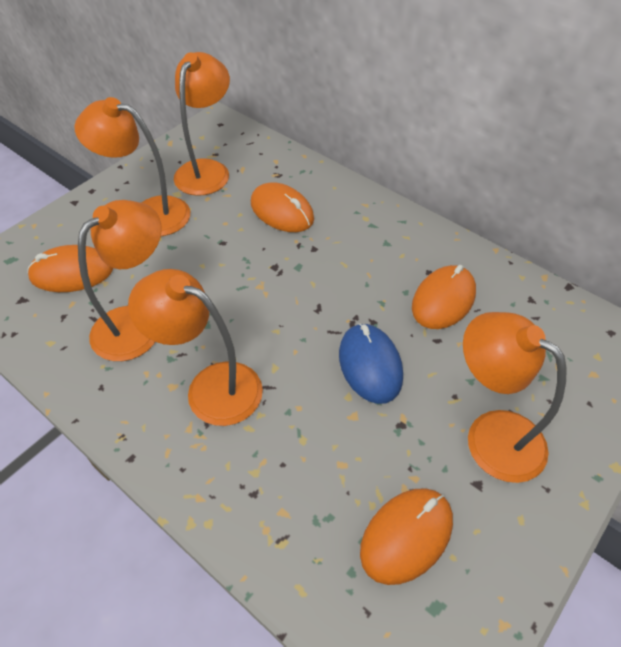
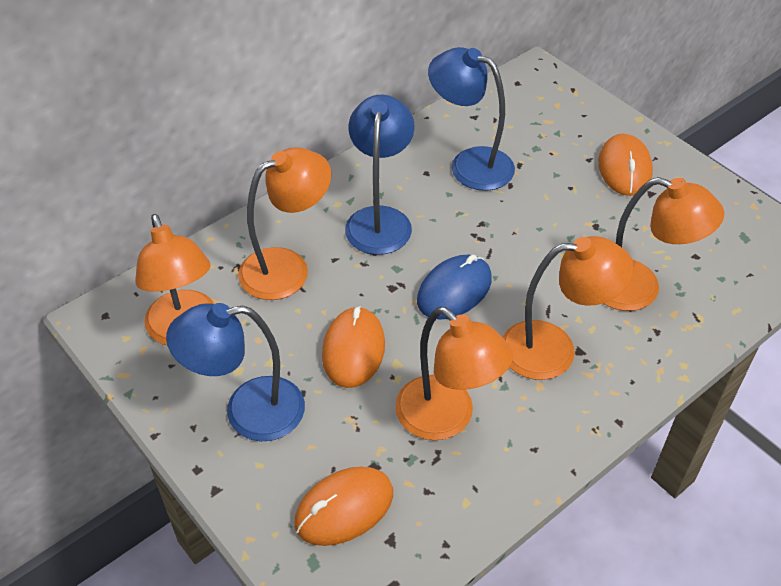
blue lamp: 0 -> 3
orange mouse: 4 -> 3

